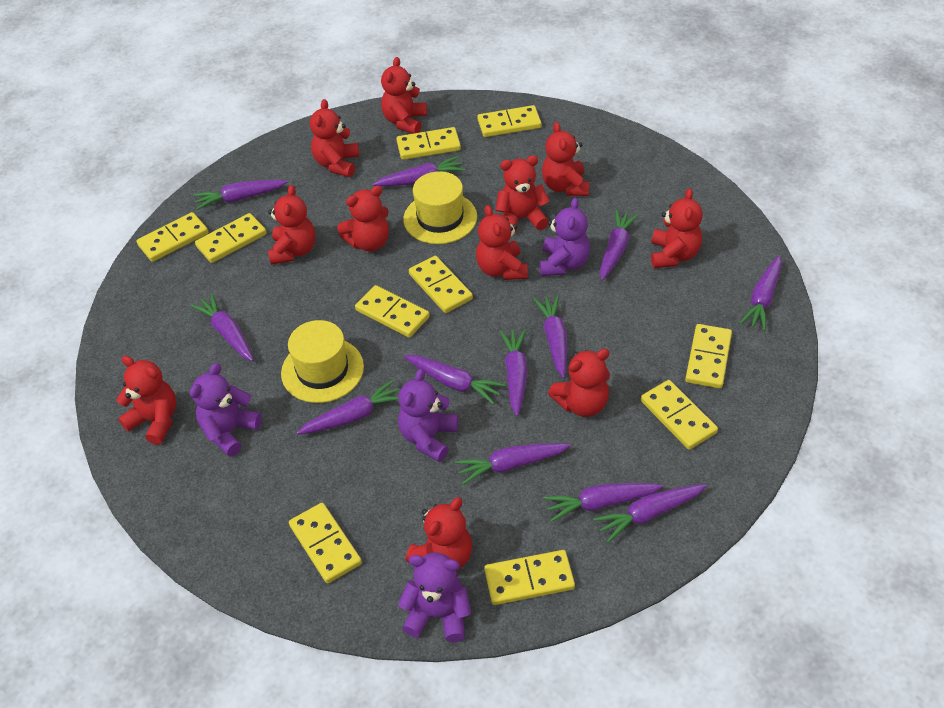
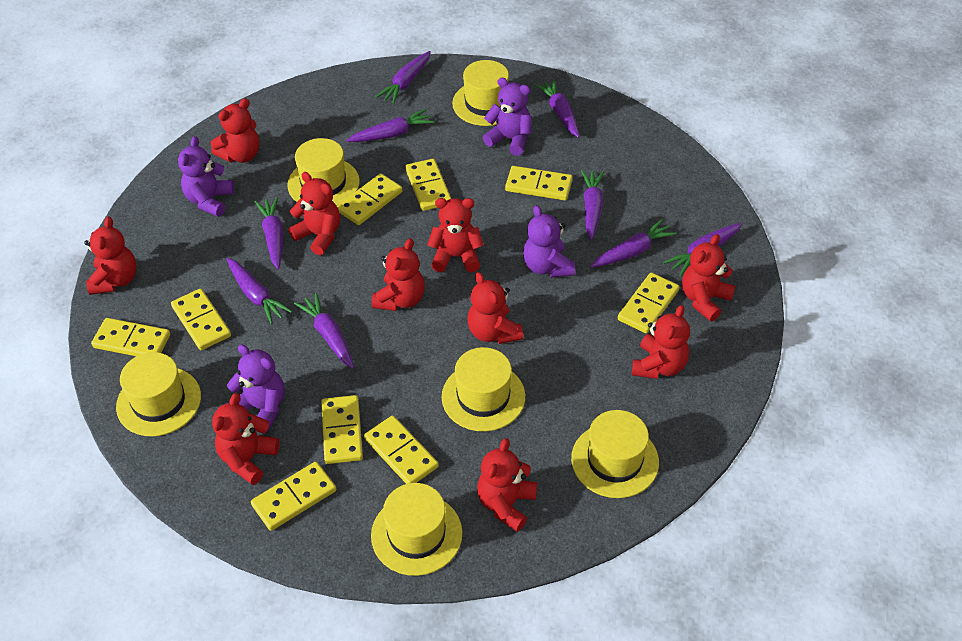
purple carrot: 12 -> 9
red teddy bear: 11 -> 10
yellow domino: 10 -> 9
yellow hat: 2 -> 6

